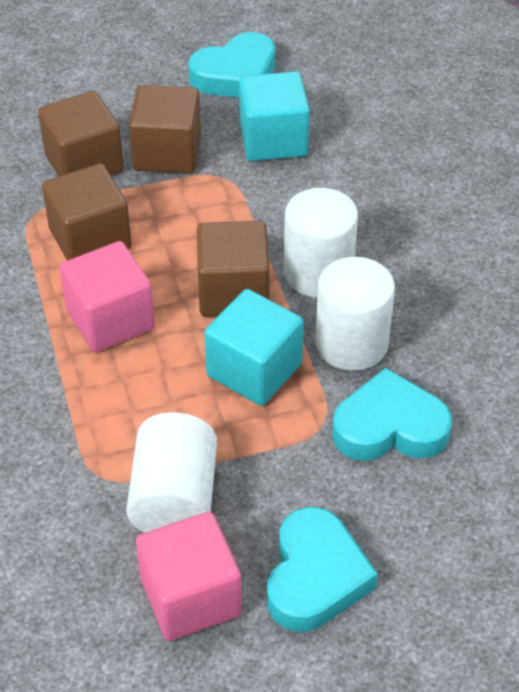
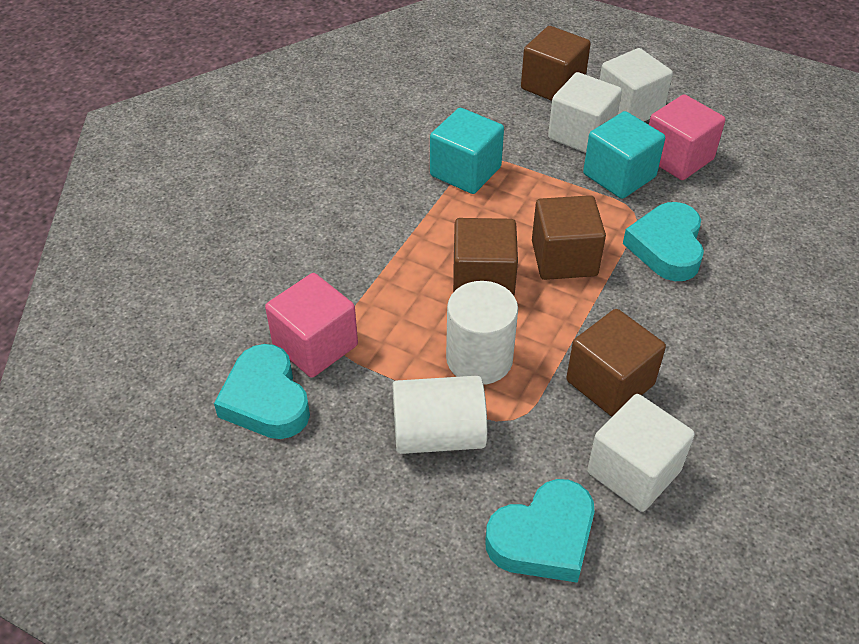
white cube: 0 -> 3
white cylinder: 3 -> 2

